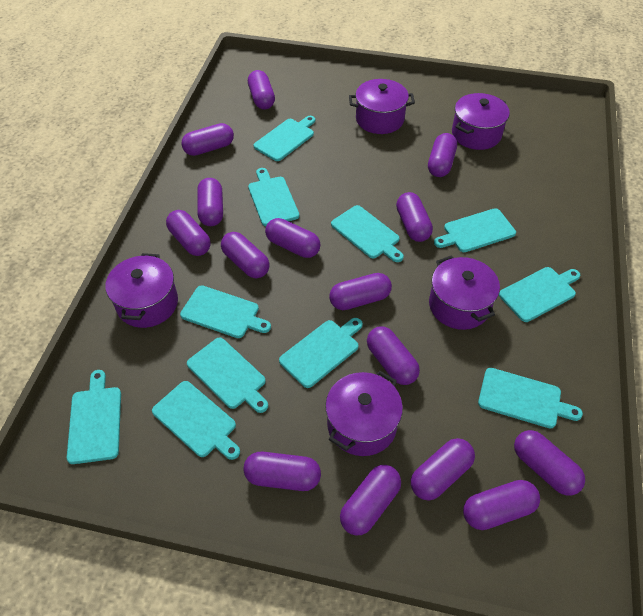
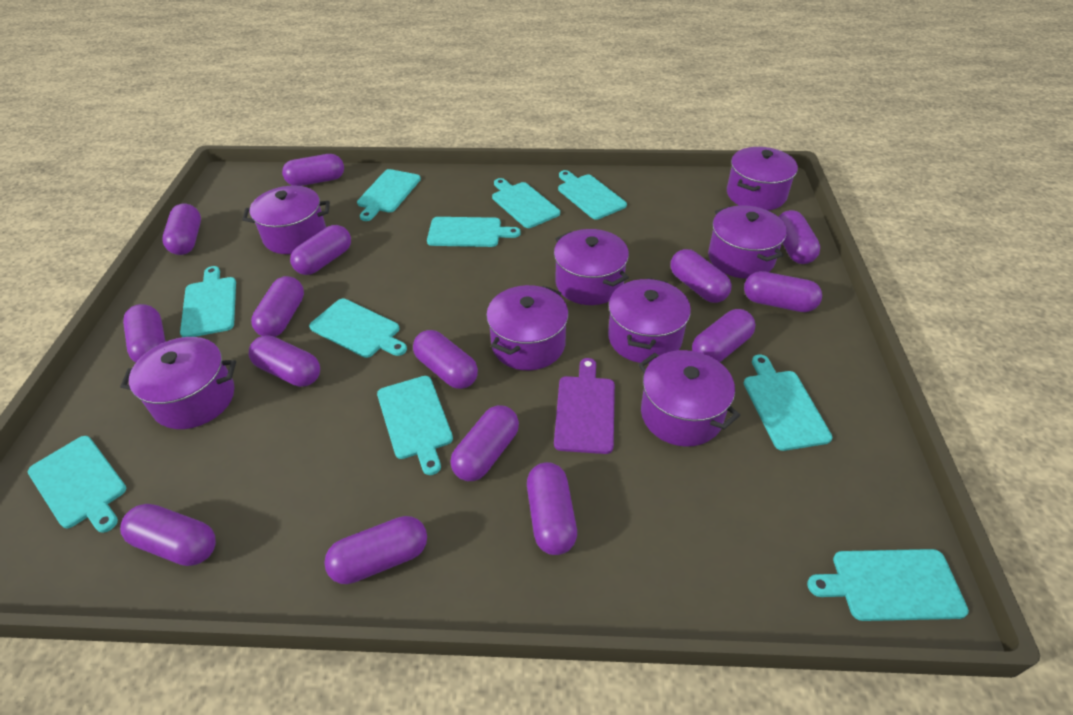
purple cutting board: 0 -> 1
purple pot: 5 -> 8
turquoise cutting board: 11 -> 10

